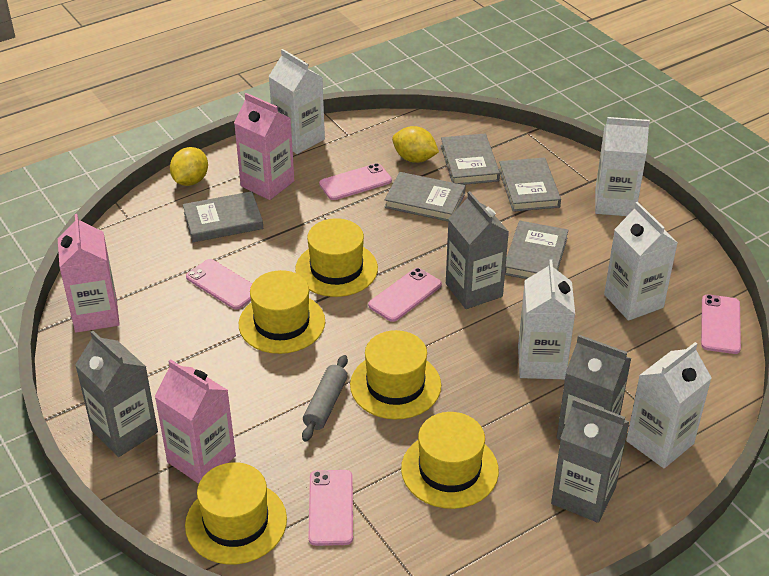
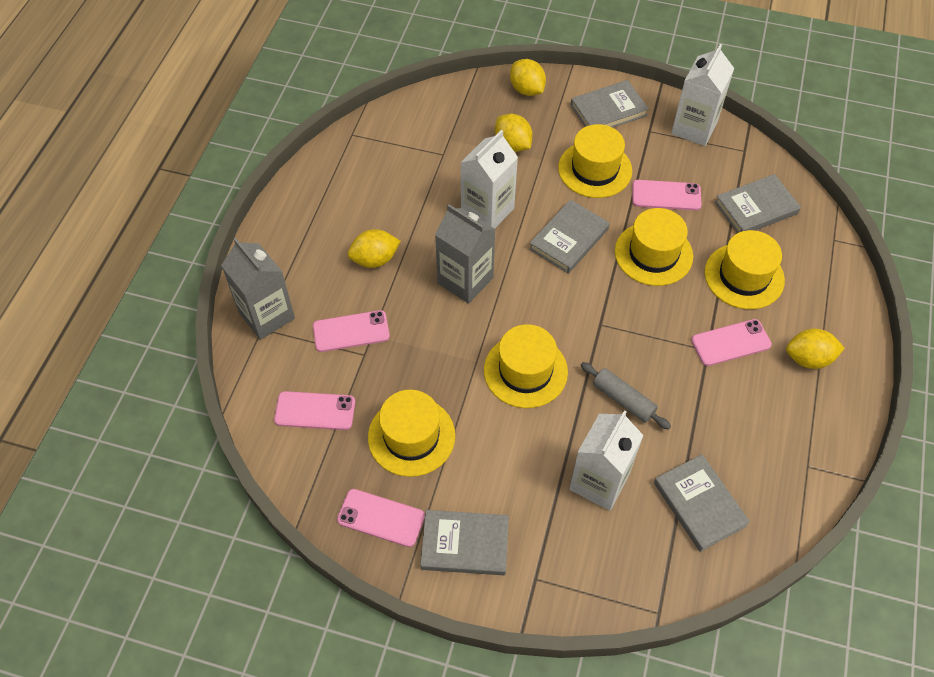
grey carton: 4 -> 2
pink carton: 3 -> 0
white carton: 5 -> 3
yellow lemon: 2 -> 4

